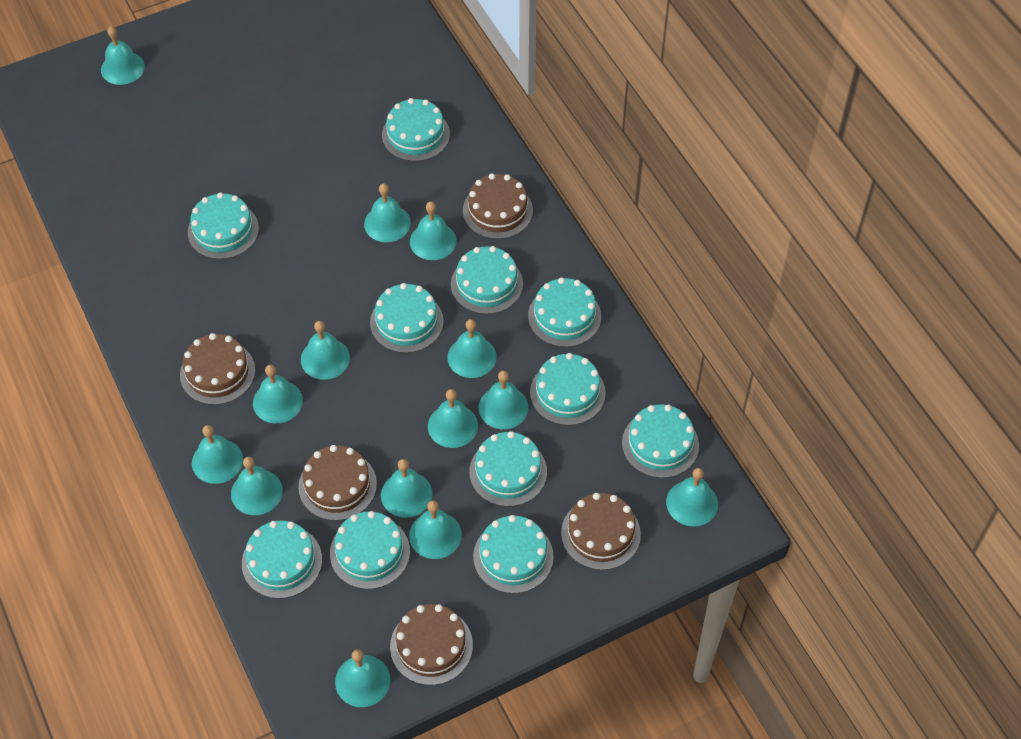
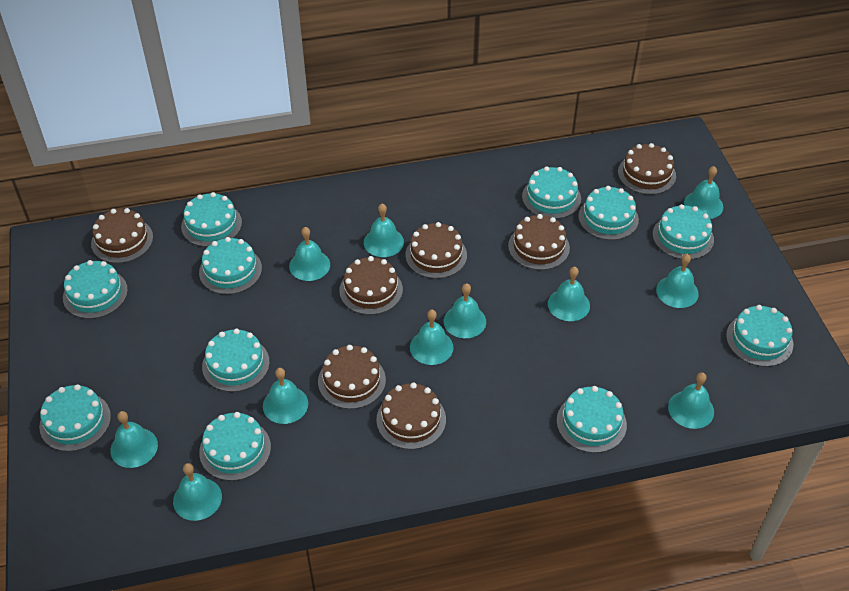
brown cake: 5 -> 7
turquoise bell: 14 -> 11

